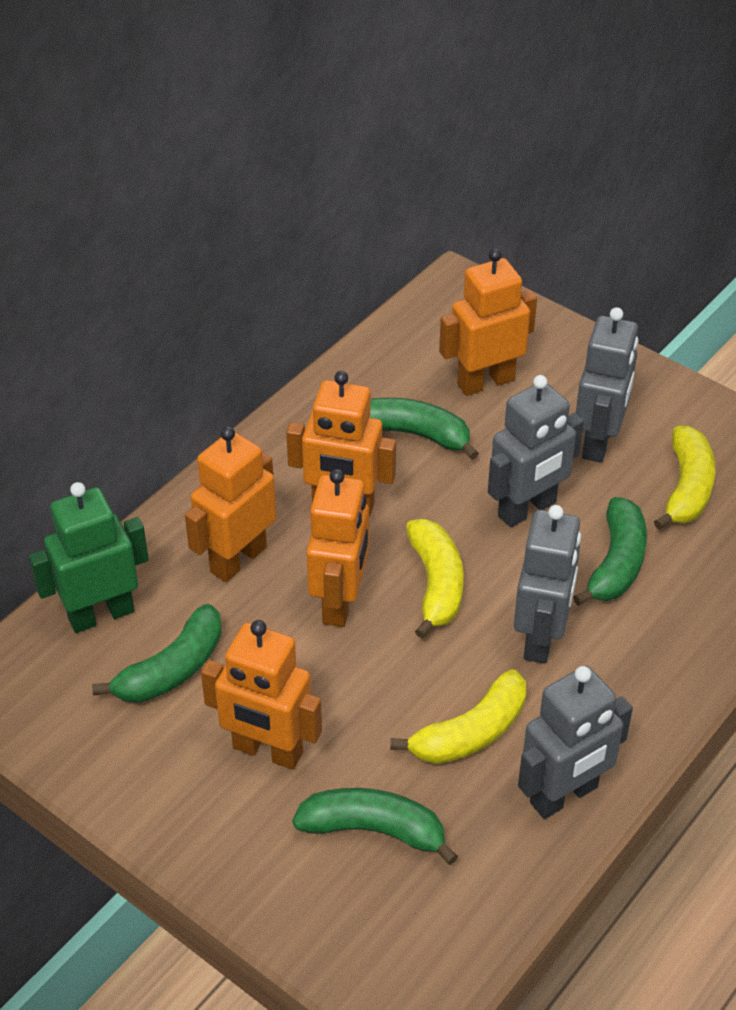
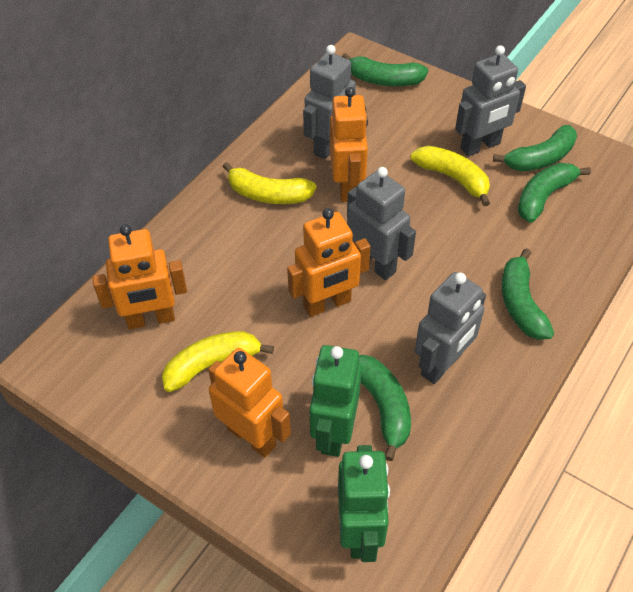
green banana: 4 -> 5
green robot: 1 -> 2
orange robot: 5 -> 4

